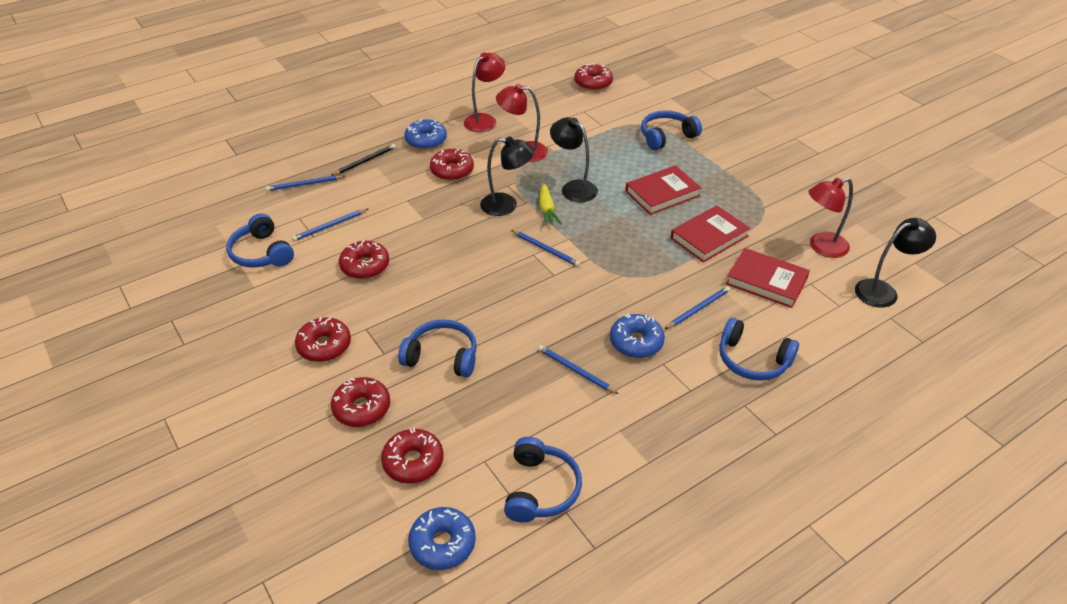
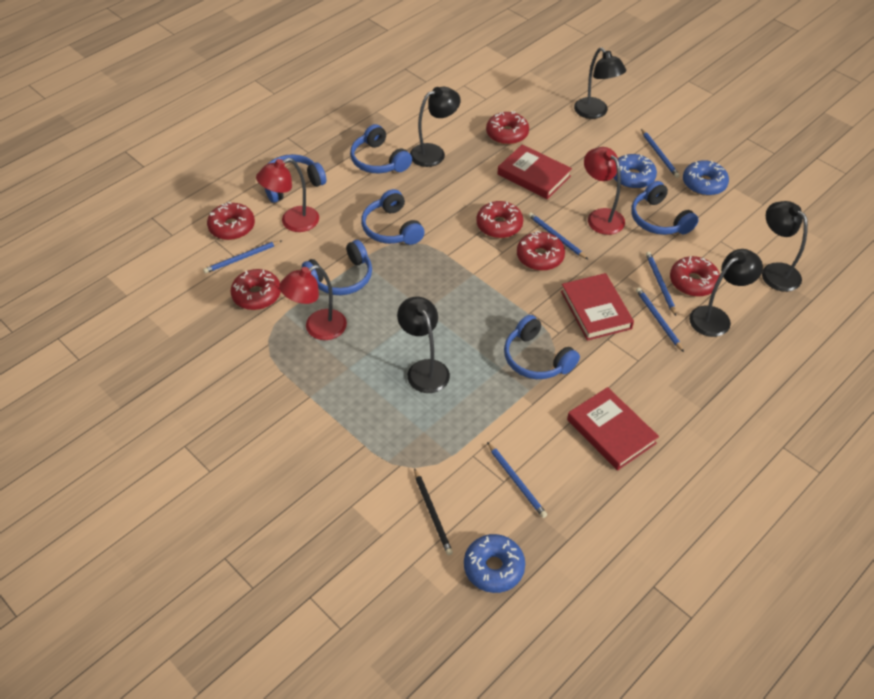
black lamp: 3 -> 5
blue headphones: 5 -> 6
blue pencil: 5 -> 6
yellow carrot: 1 -> 0

